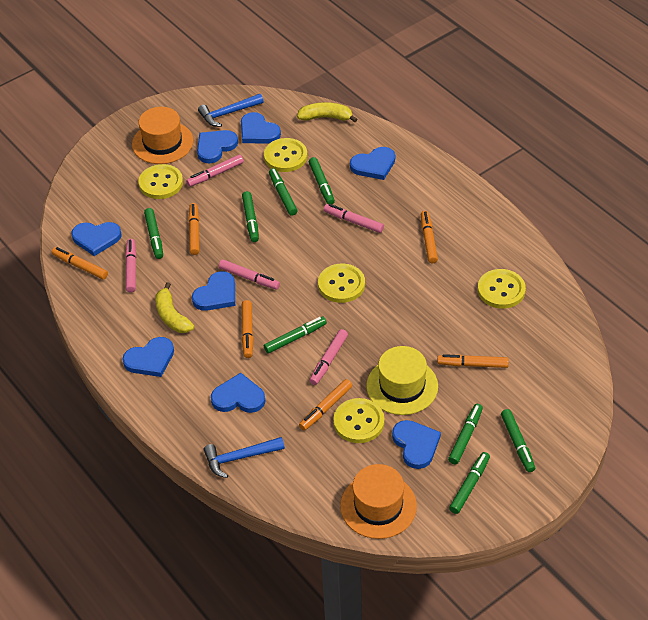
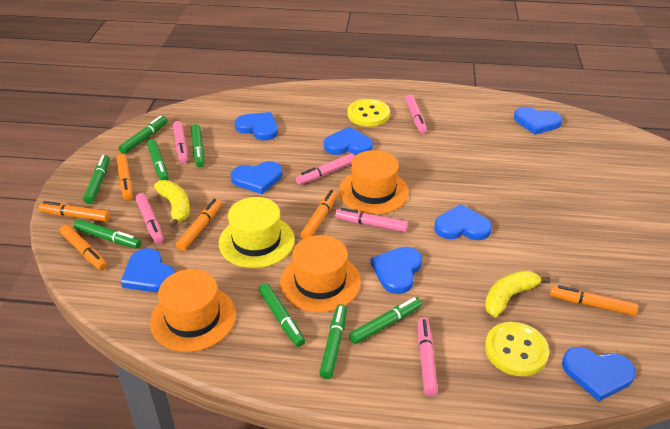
blue hammer: 2 -> 0
orange hat: 2 -> 3
pink marker: 5 -> 6
yellow button: 5 -> 2

